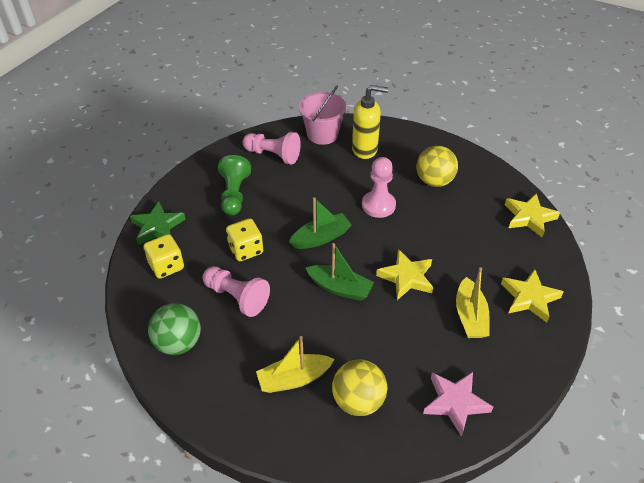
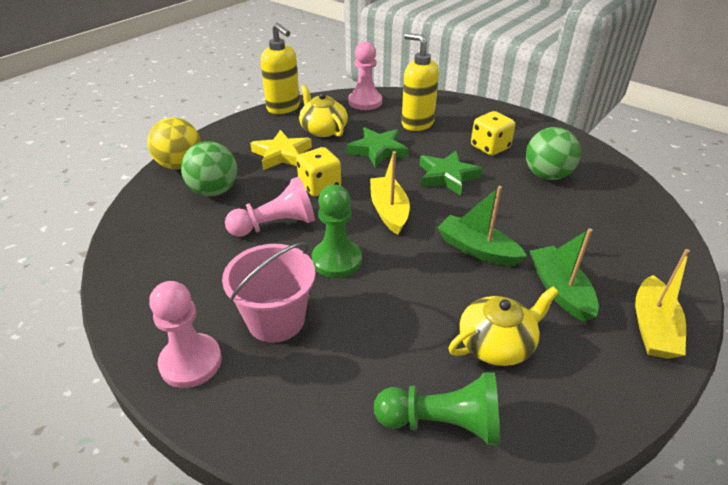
green ball: 1 -> 2
green pawn: 1 -> 2
green star: 1 -> 2
pink star: 1 -> 0
yellow ball: 2 -> 1
yellow soap dispenser: 1 -> 2
yellow star: 3 -> 1
yellow teapot: 0 -> 2

